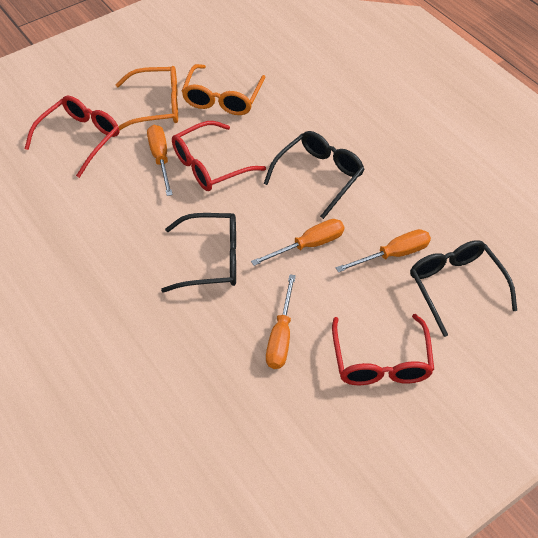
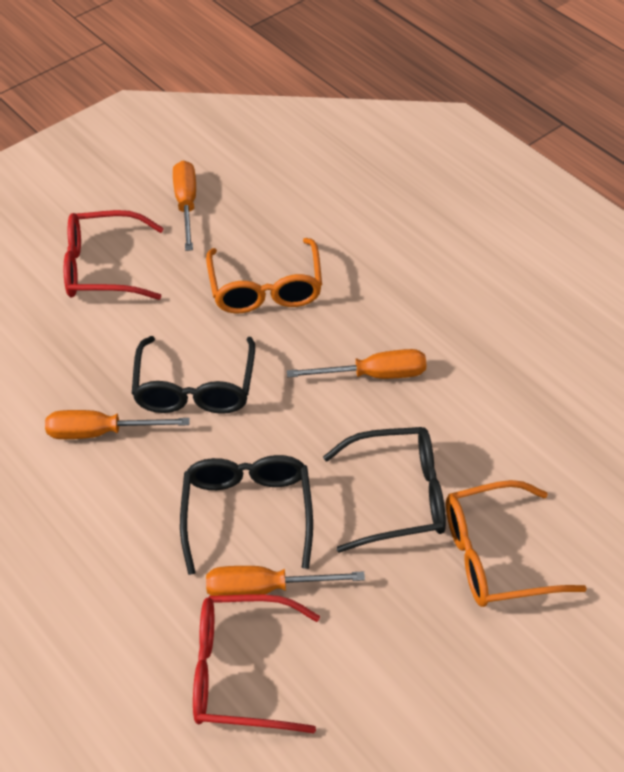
red glasses: 3 -> 2

